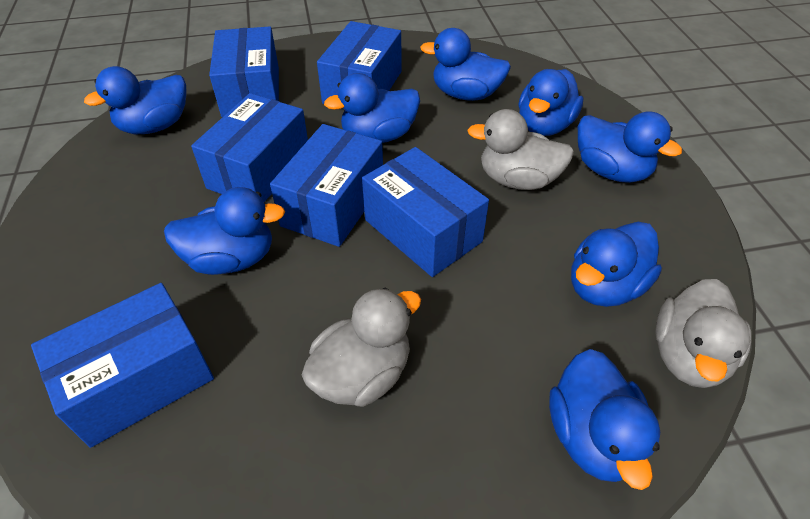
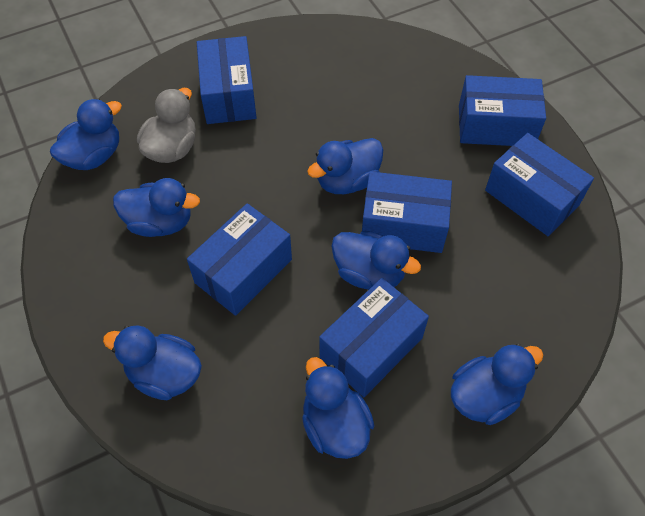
blue duck: 8 -> 7
grey duck: 3 -> 1

